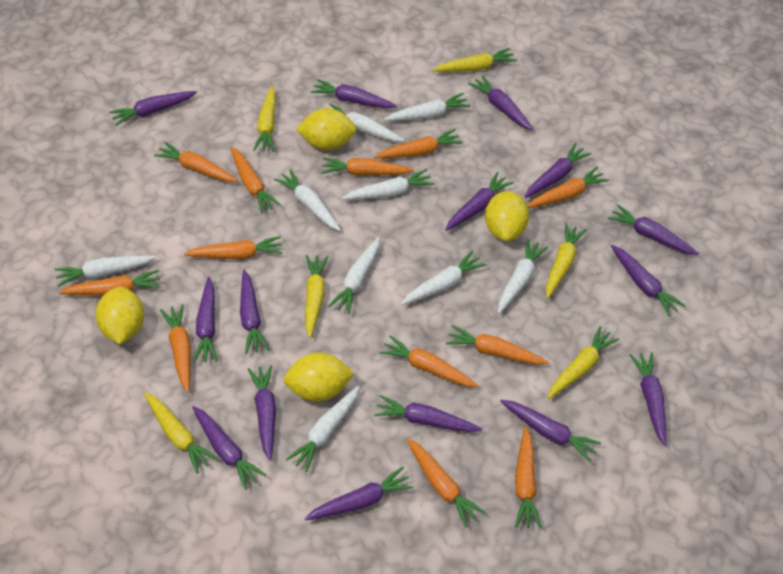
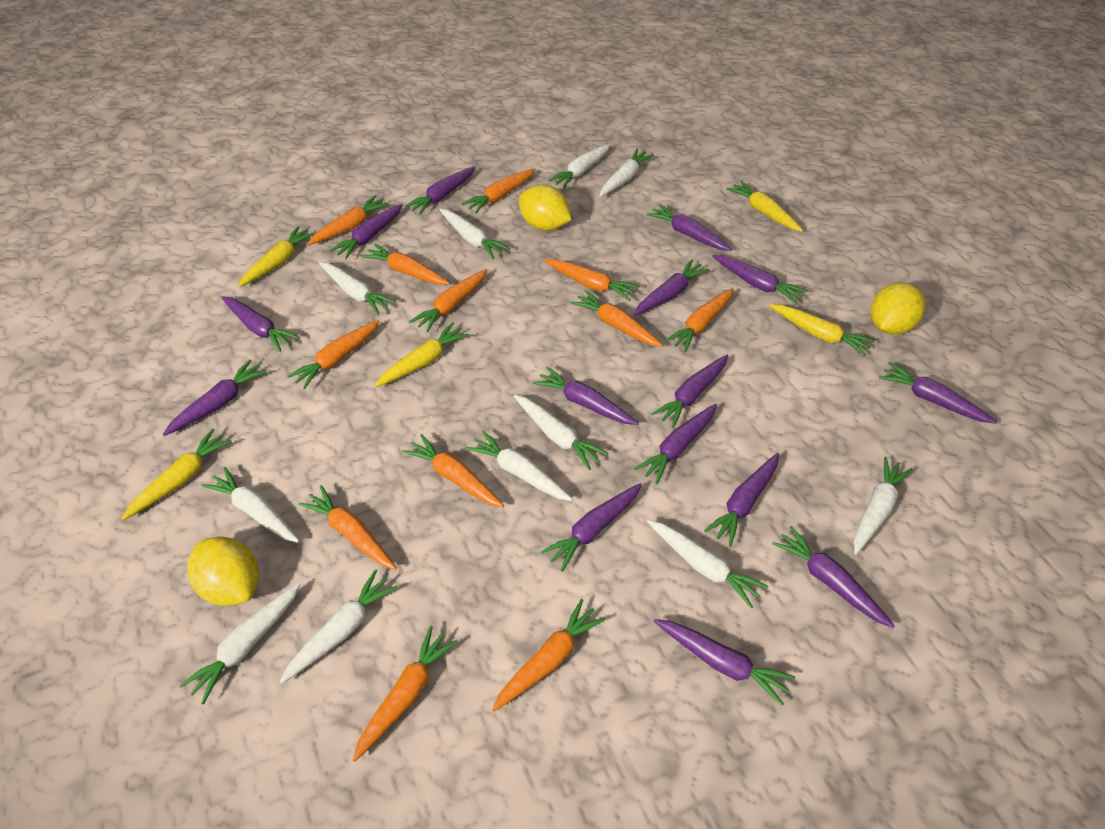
white carrot: 9 -> 11
yellow carrot: 6 -> 5
yellow lemon: 4 -> 3

